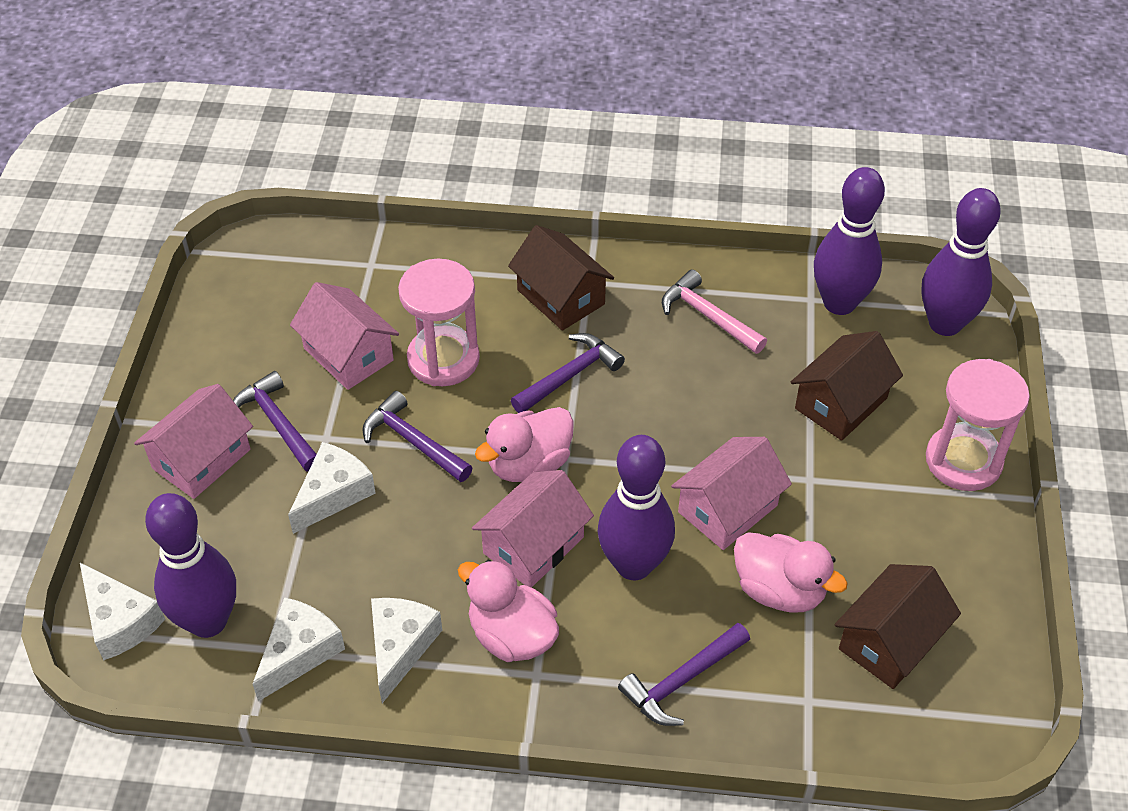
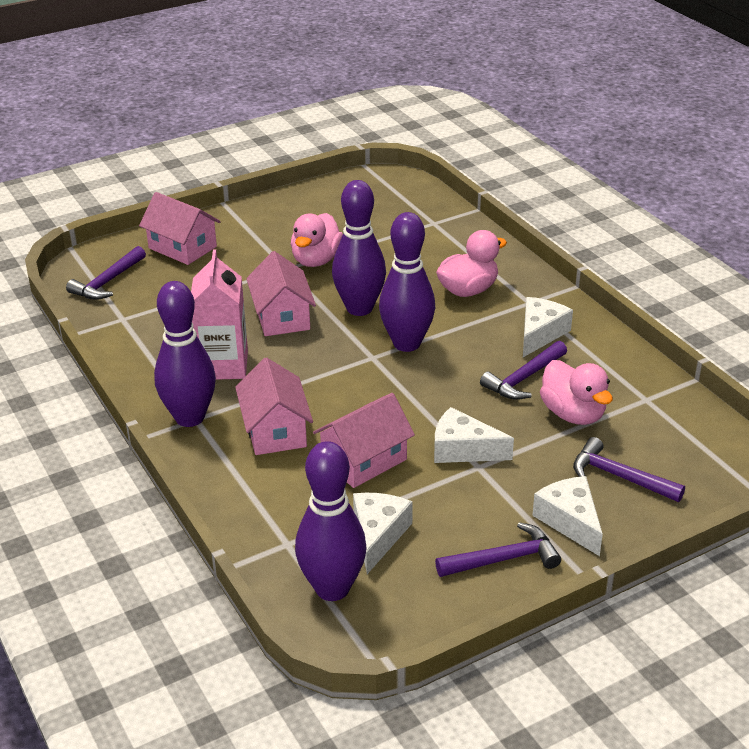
brown house: 3 -> 0
pink carton: 0 -> 1
pink hammer: 1 -> 0
pink hourglass: 2 -> 0

